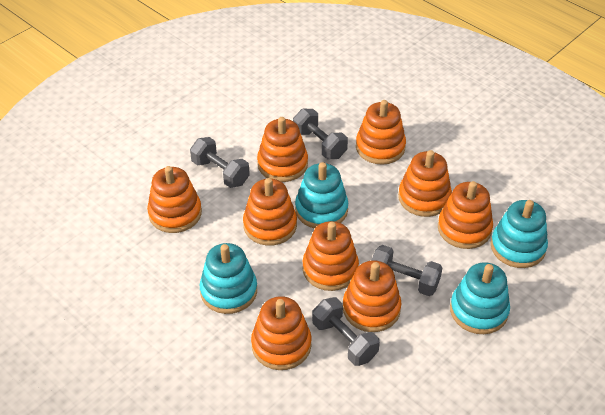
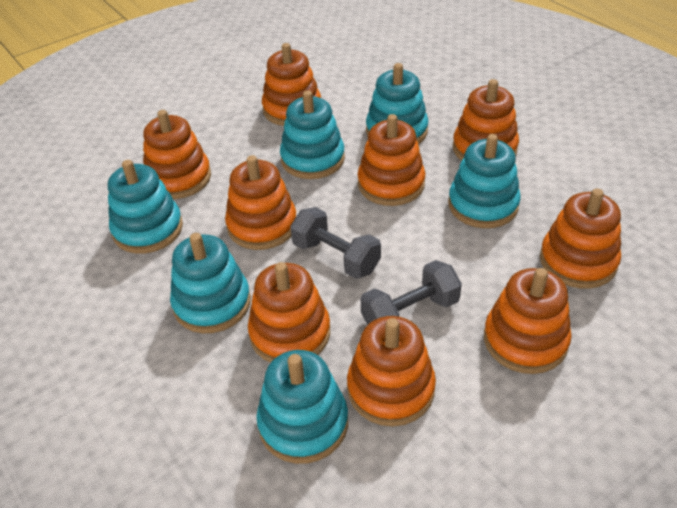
grey dumbbell: 4 -> 2
turquoise stacking toy: 4 -> 6

